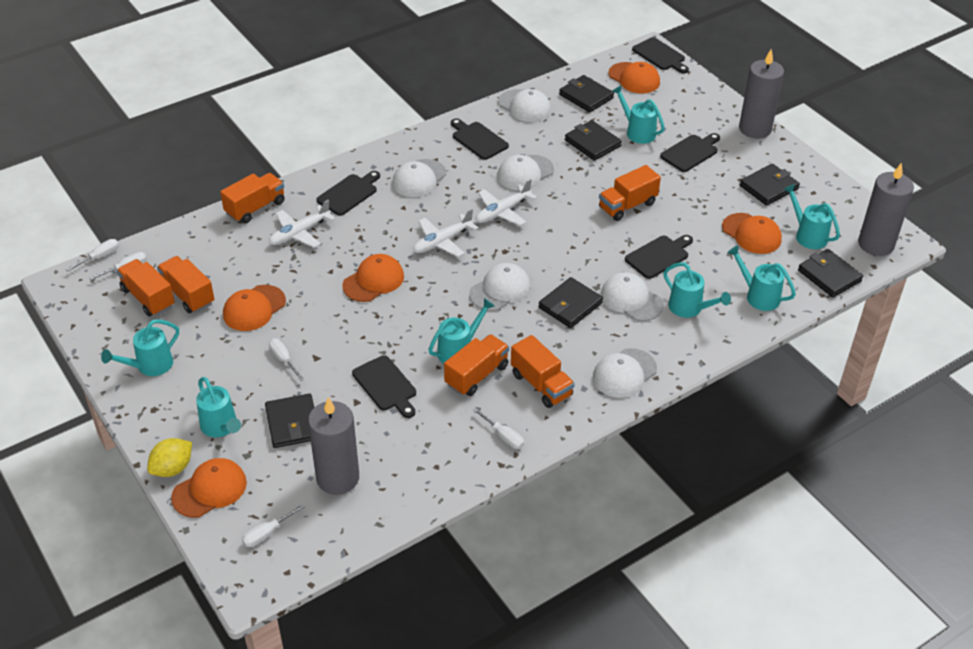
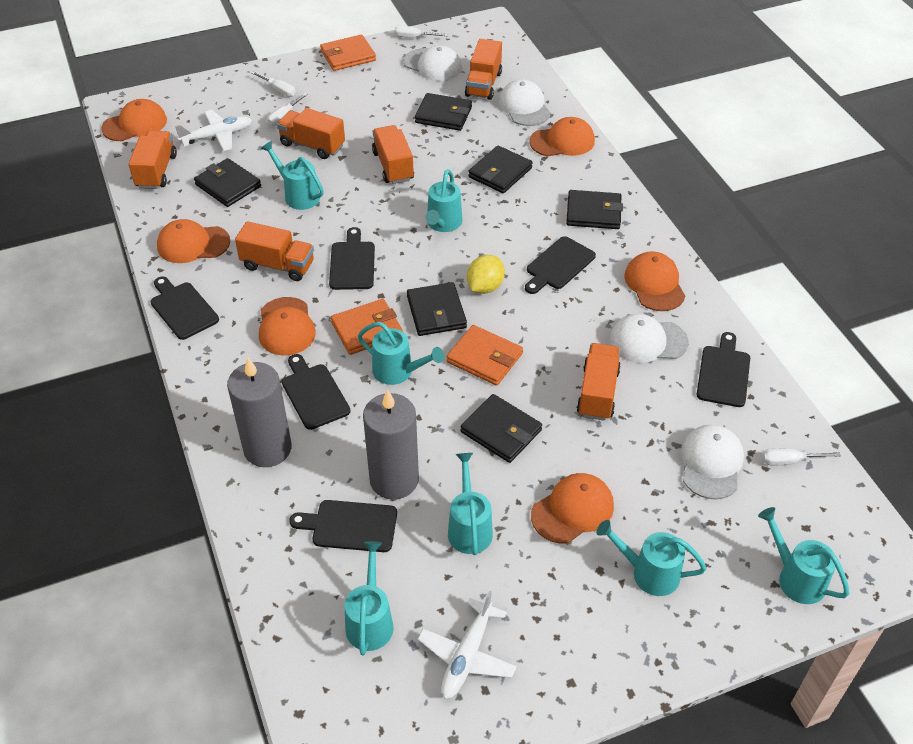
grey candle: 3 -> 2
orange cap: 5 -> 6
orange wallet: 0 -> 3
white cap: 6 -> 4
white plane: 3 -> 2
white screwdriver: 5 -> 4

